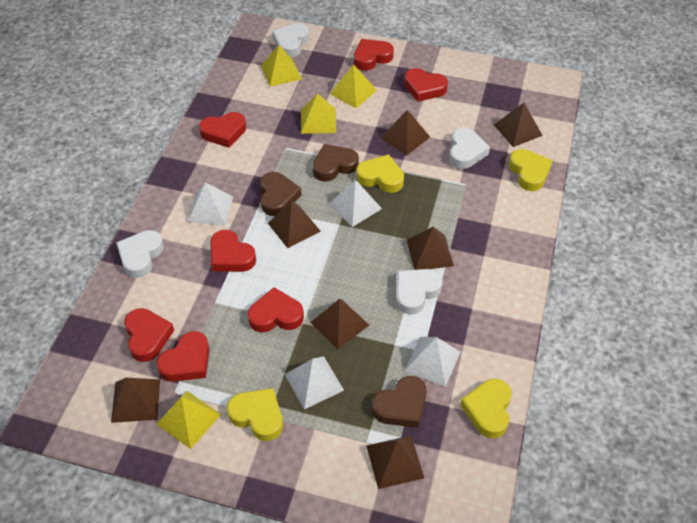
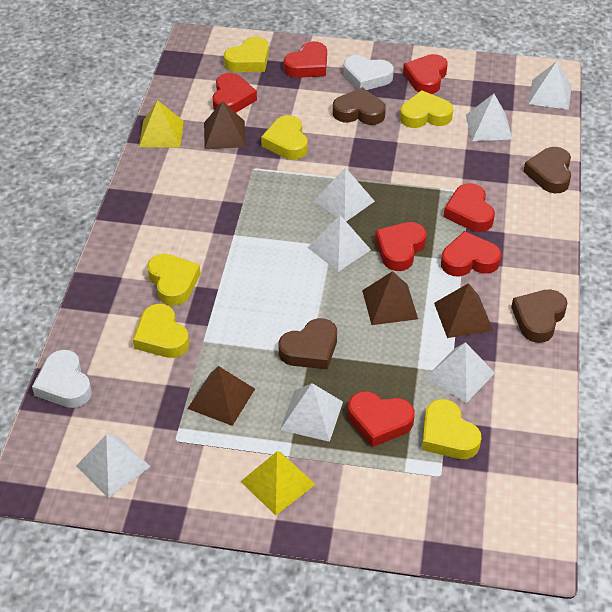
brown heart: 3 -> 4
brown pyramid: 7 -> 4
white heart: 4 -> 2
white pyramid: 4 -> 7
yellow heart: 4 -> 6
yellow pyramid: 4 -> 2

